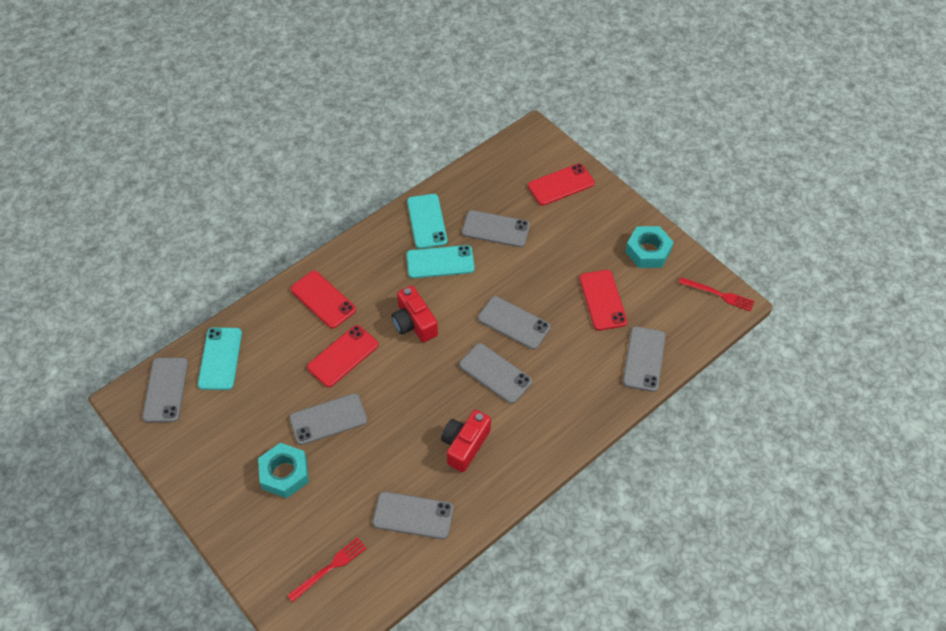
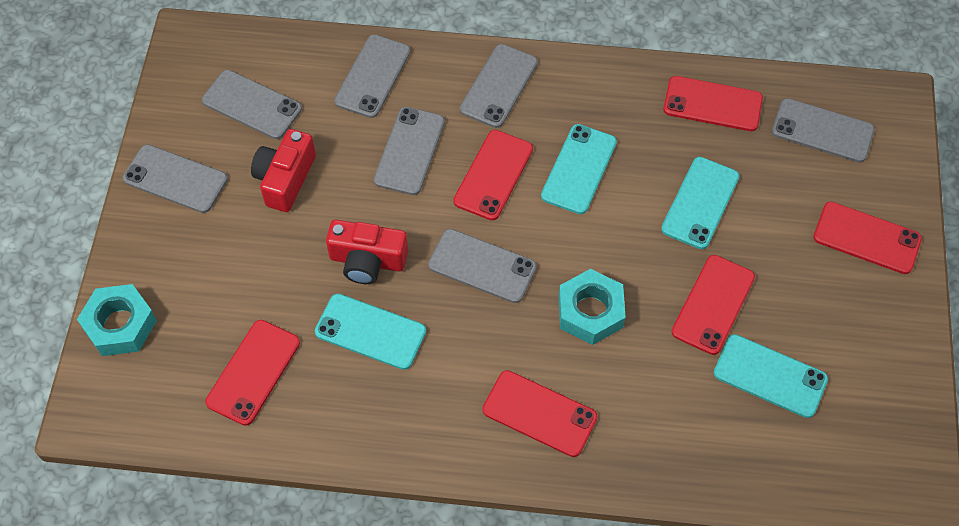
red fork: 2 -> 0
red phone: 4 -> 6
turquoise phone: 3 -> 4

